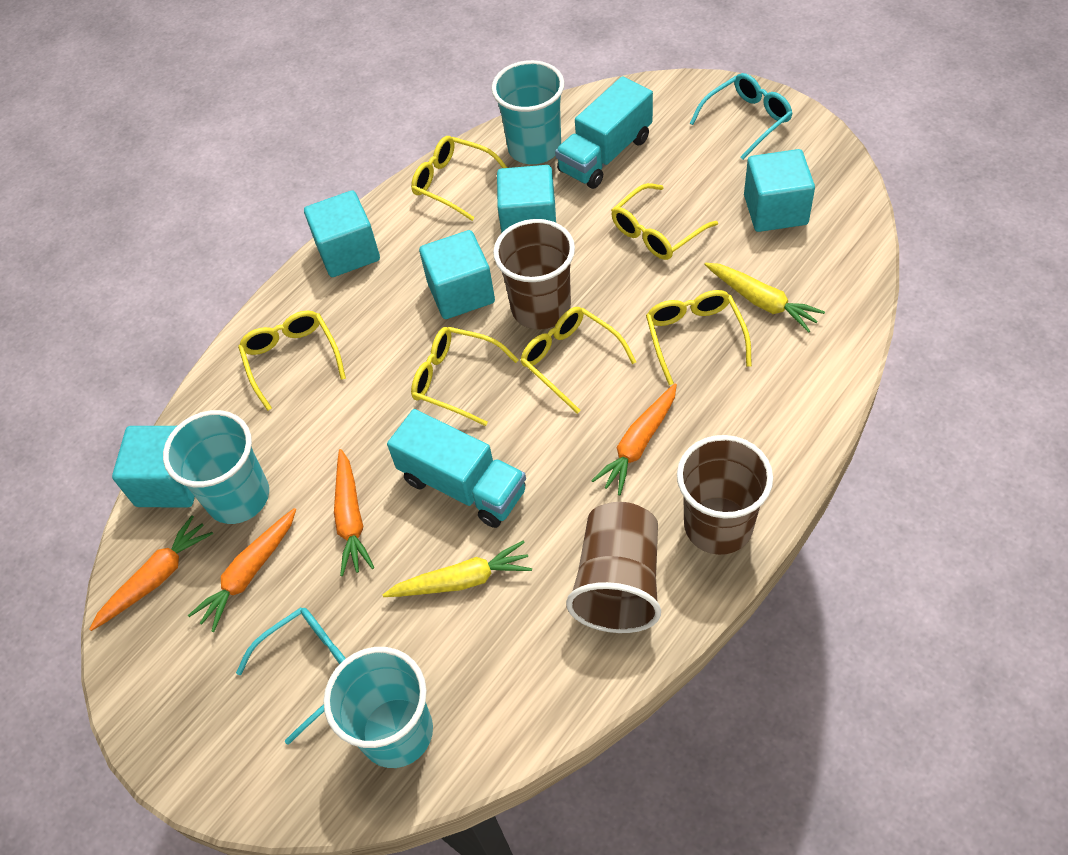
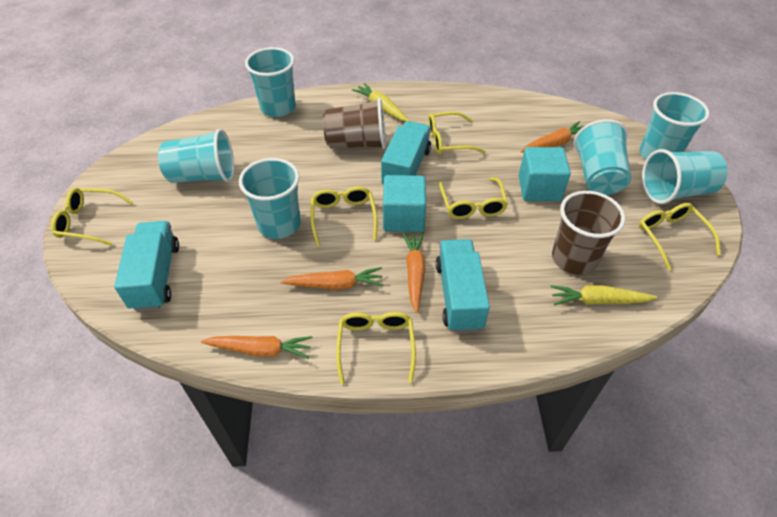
brown cup: 3 -> 2
turquoise cube: 5 -> 2
turquoise cup: 3 -> 6
turquoise glasses: 2 -> 0
turquoise truck: 2 -> 3

